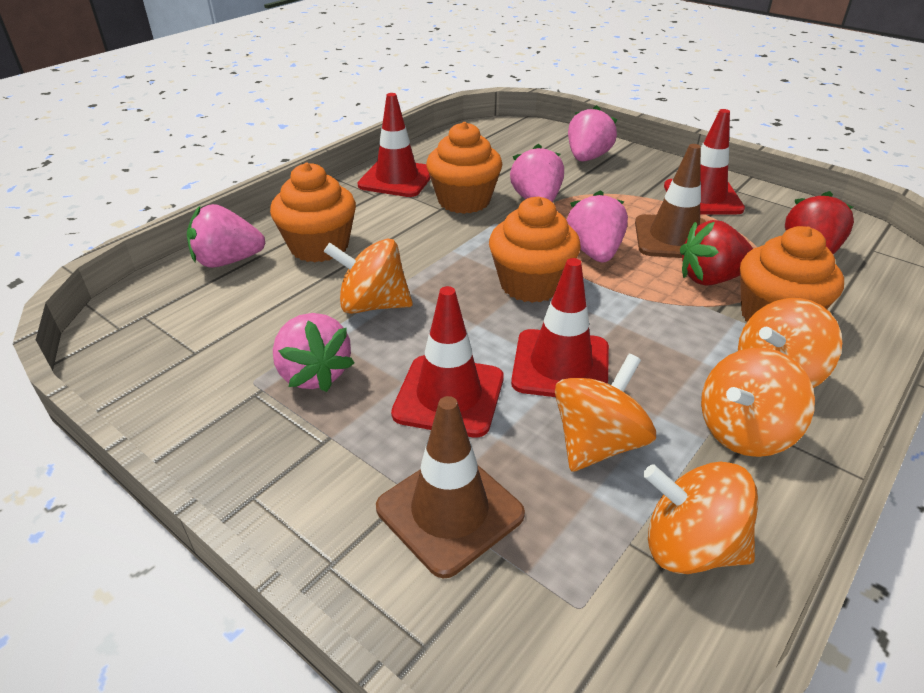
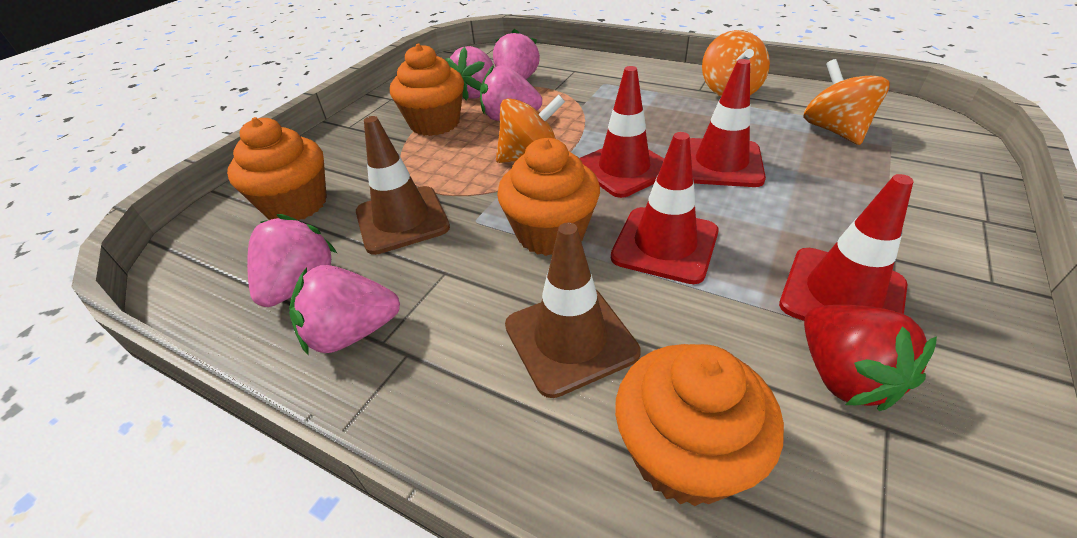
orange spinning top: 5 -> 3
red strawberry: 2 -> 1

